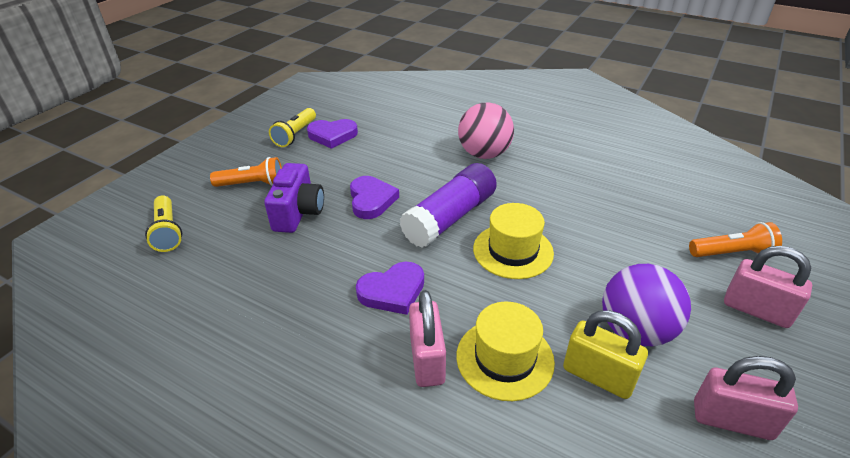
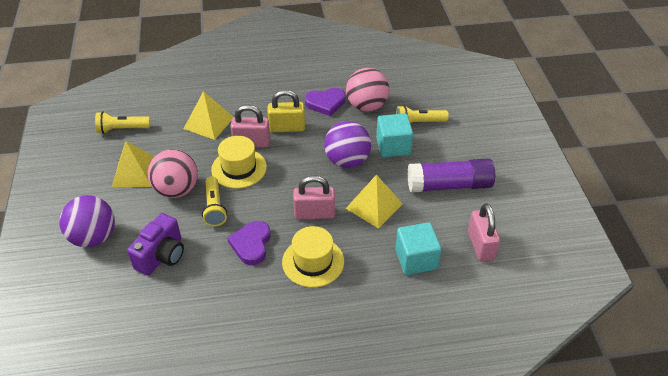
orange flashlight: 2 -> 0
pink ball: 1 -> 2
purple ball: 1 -> 2
purple heart: 3 -> 2
turquoise cube: 0 -> 2
yellow flashlight: 2 -> 3
yellow pyramid: 0 -> 3

